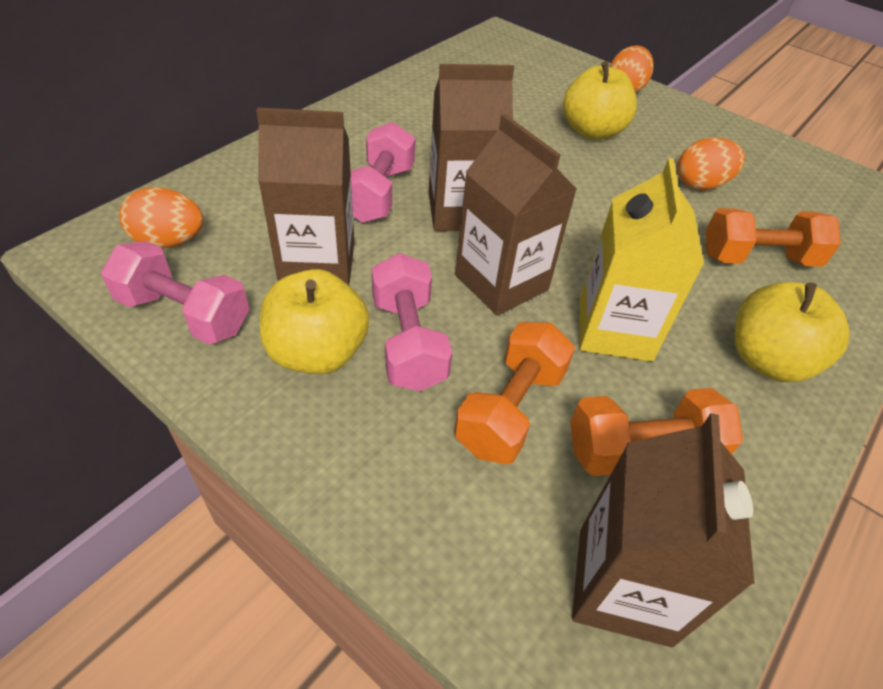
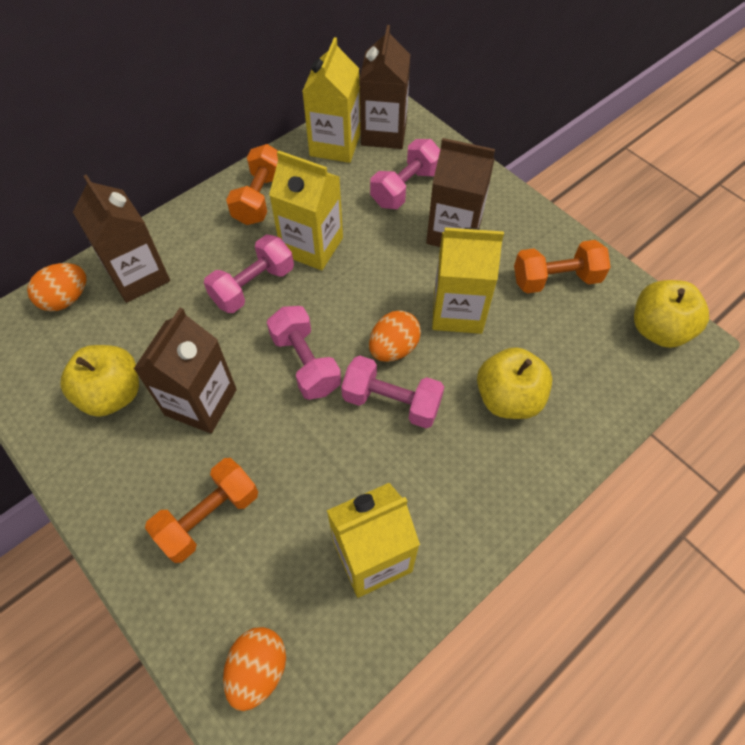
pink dumbbell: 3 -> 4
yellow carton: 1 -> 4

